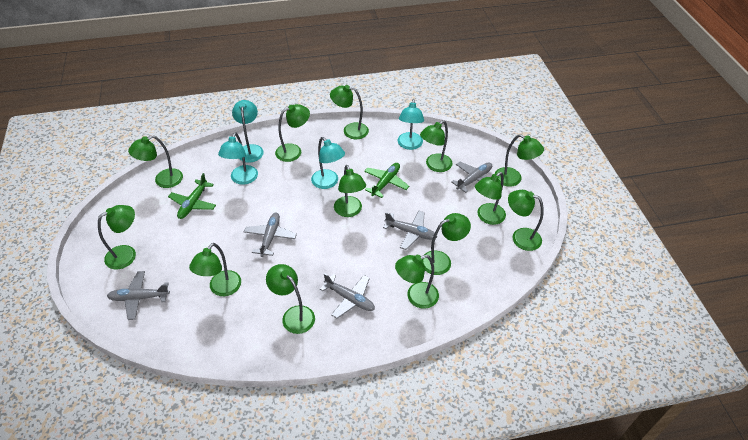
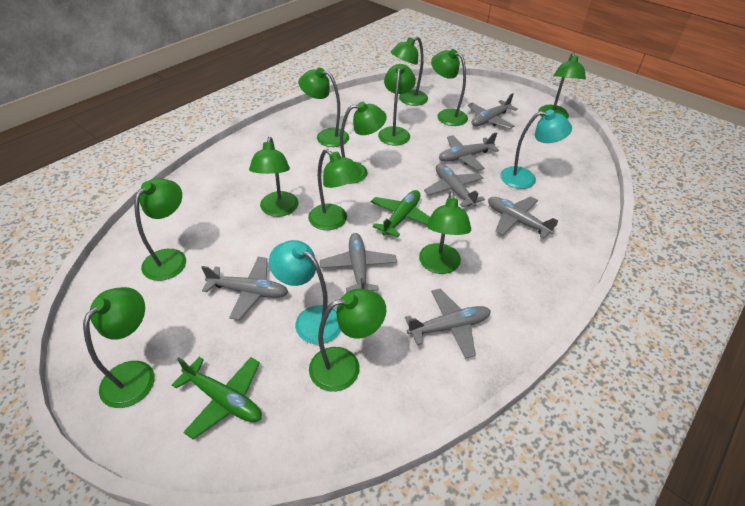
green lamp: 13 -> 12
grey plane: 5 -> 7
turquoise lamp: 4 -> 2

